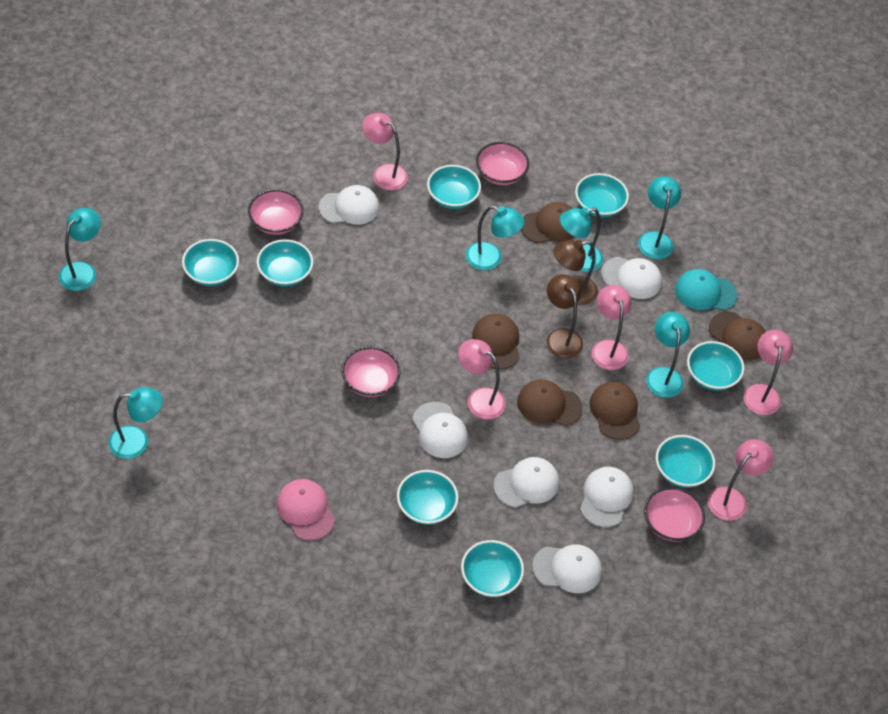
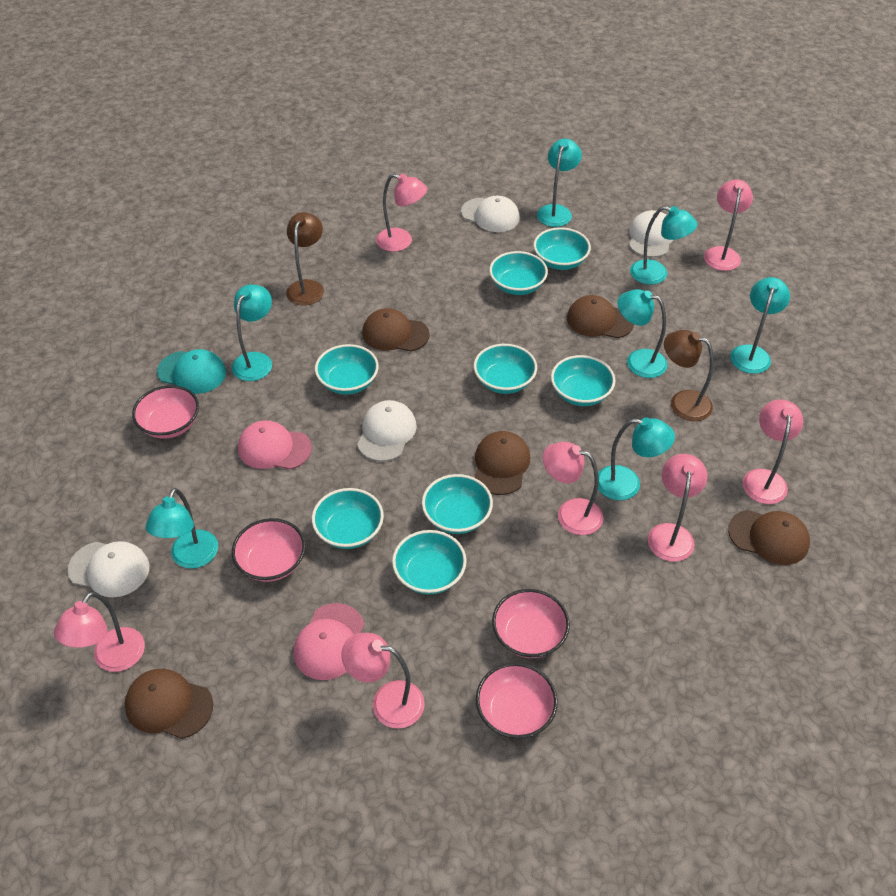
pink cap: 1 -> 2
pink lamp: 5 -> 7
turquoise lamp: 6 -> 7
white cap: 6 -> 4

